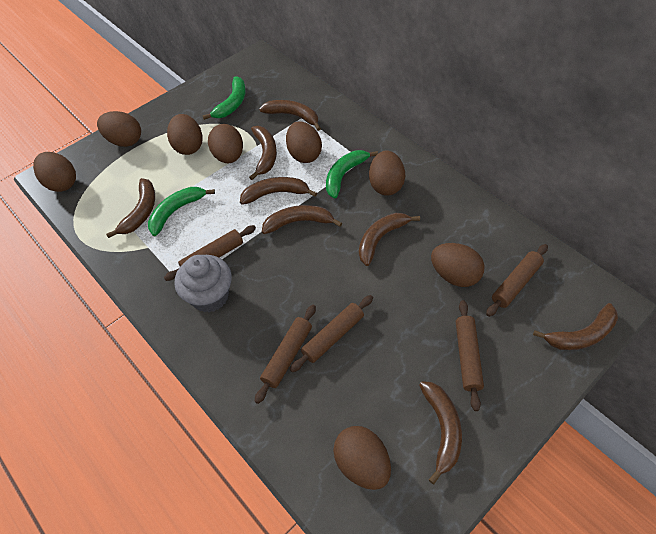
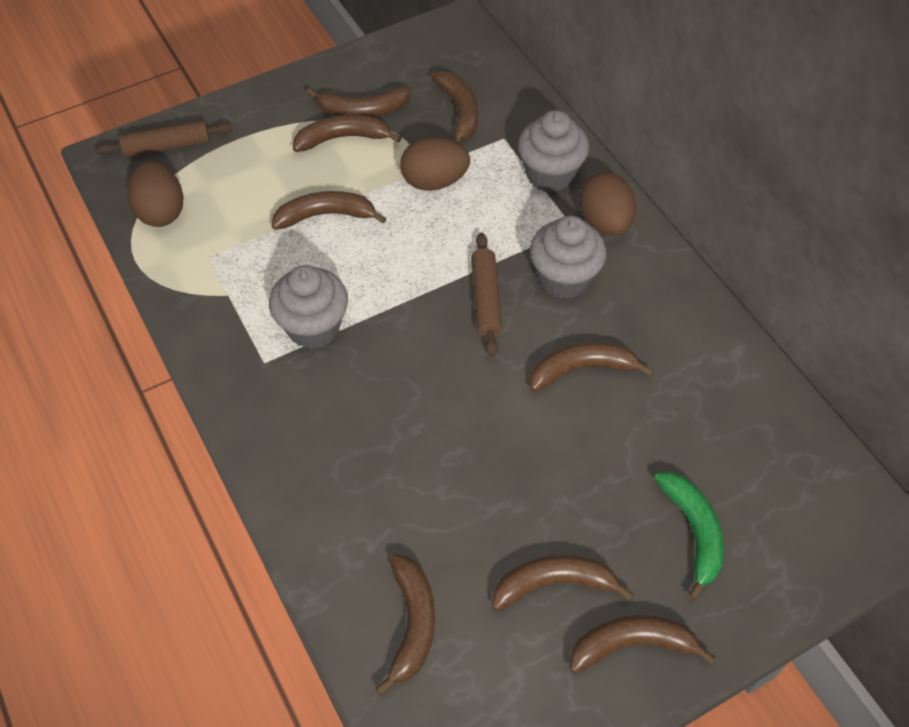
brown egg: 8 -> 3
brown rolling pin: 5 -> 2
green banana: 3 -> 1
grey cupcake: 1 -> 3

